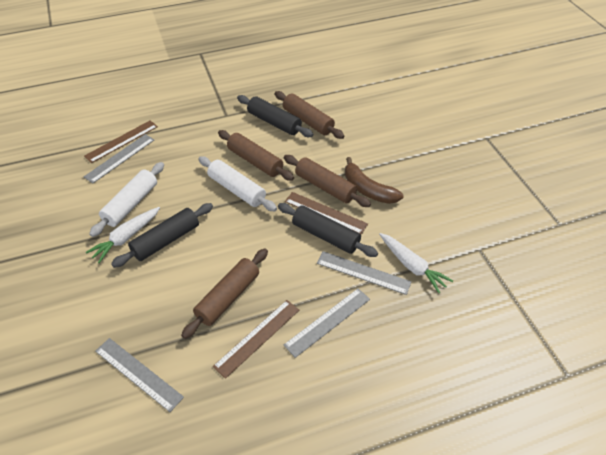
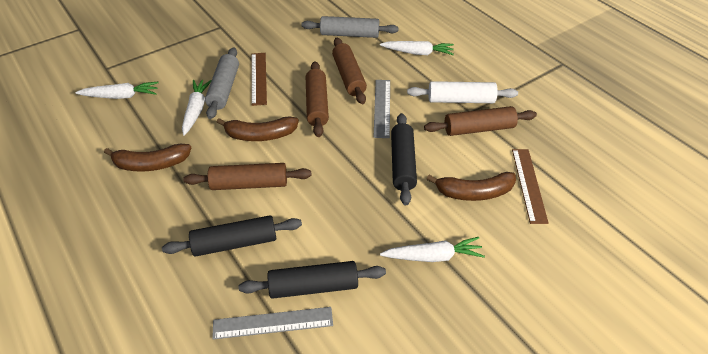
brown banana: 1 -> 3
brown ruler: 3 -> 2
grey rolling pin: 0 -> 2
grey ruler: 4 -> 2
white carrot: 2 -> 4
white rolling pin: 2 -> 1

